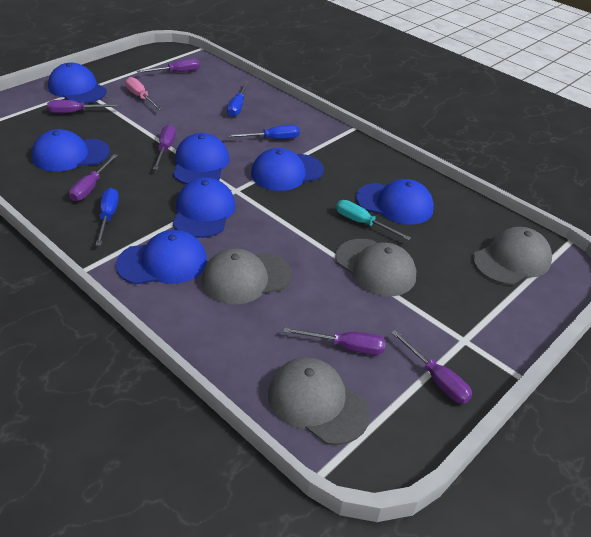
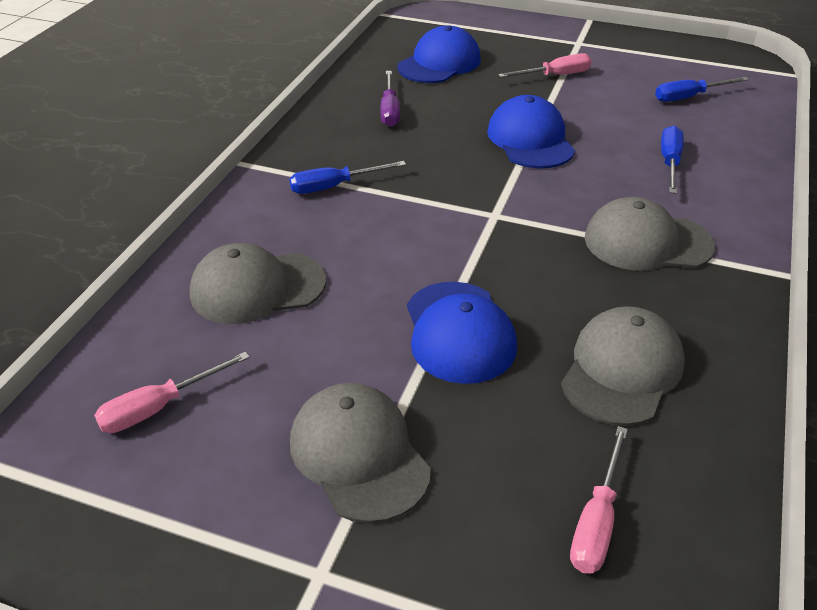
blue cap: 7 -> 3
pink screwdriver: 1 -> 3
purple screwdriver: 6 -> 1
turquoise screwdriver: 1 -> 0

